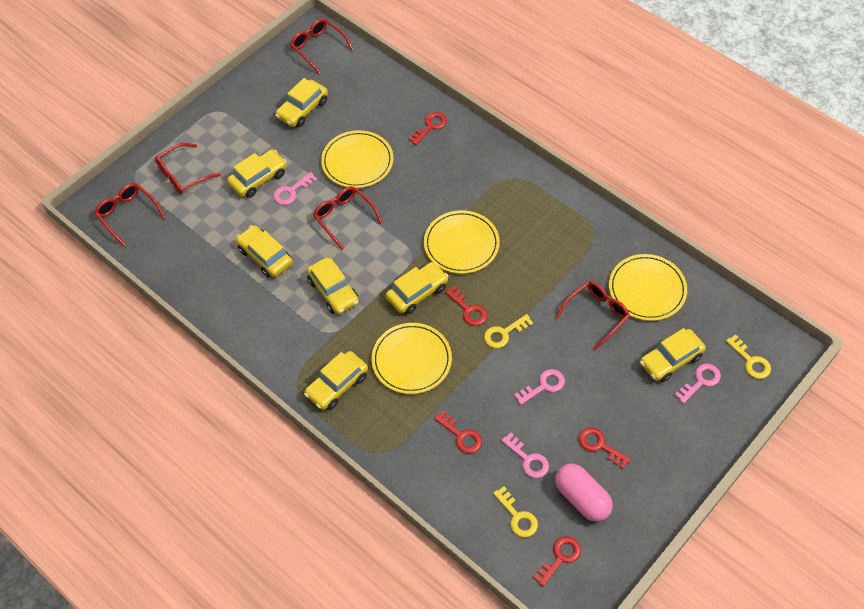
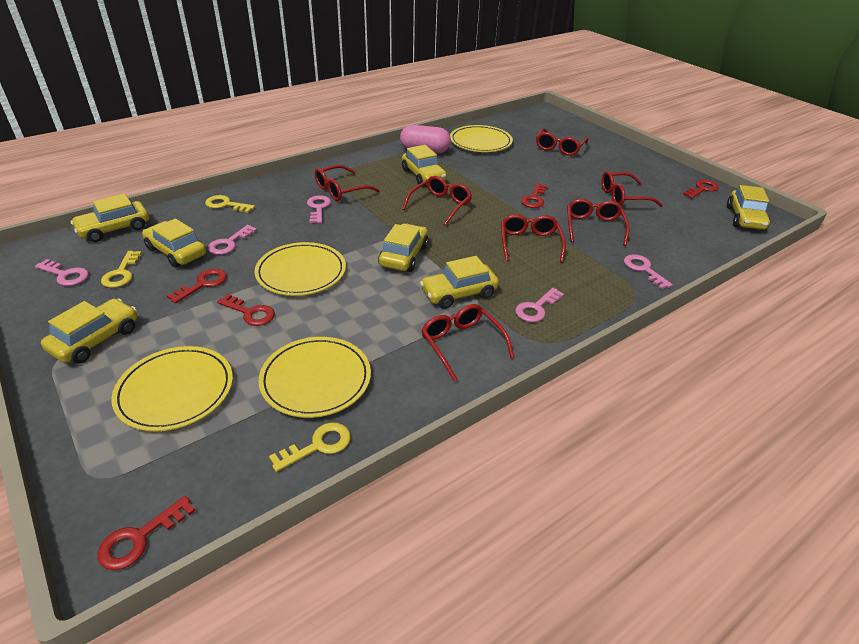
pink key: 4 -> 5
red glasses: 5 -> 7

